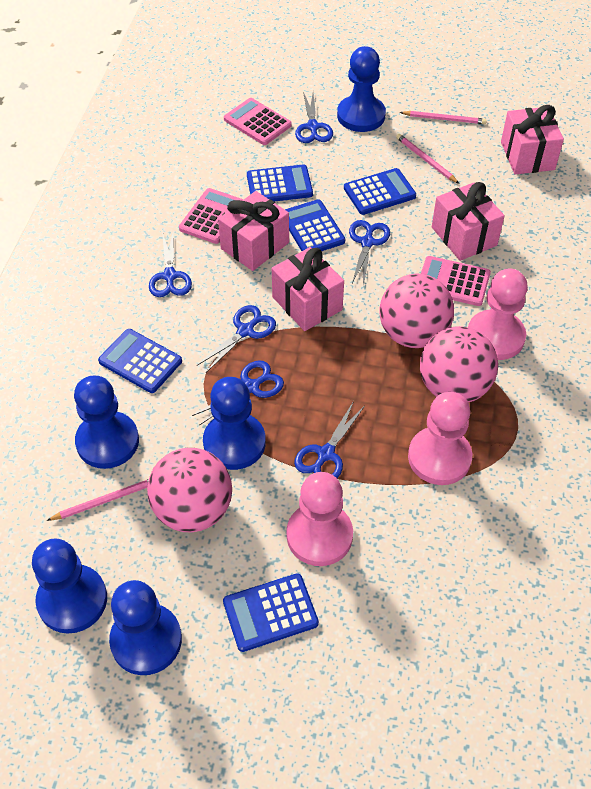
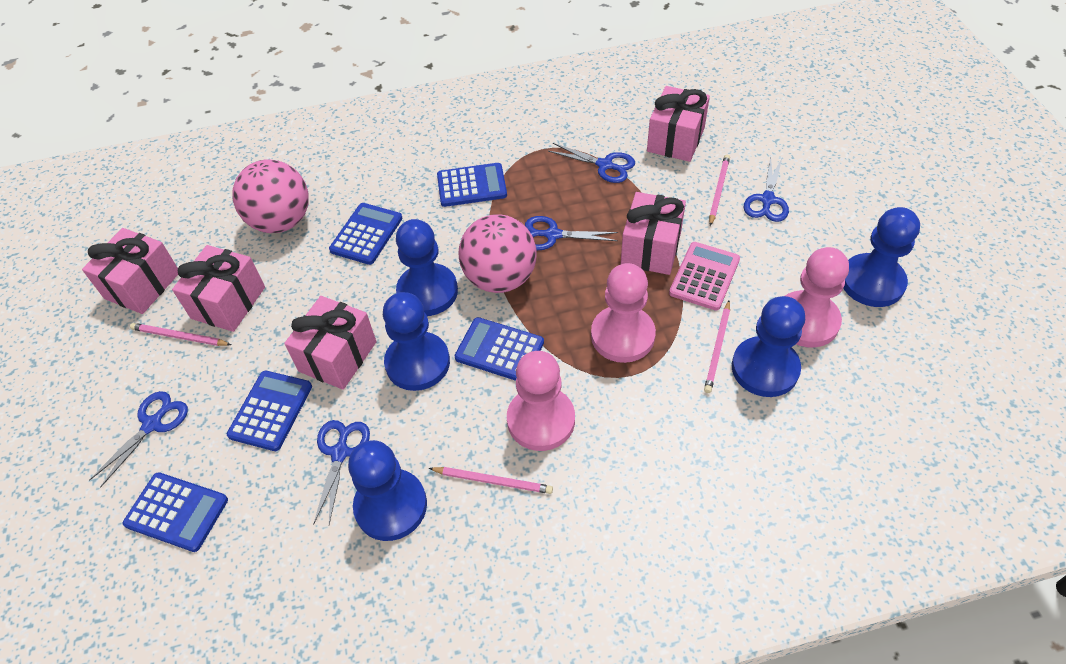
blue scissors: 6 -> 5
pink ball: 3 -> 2
pink calculator: 3 -> 1
pink gift: 4 -> 5
pink pencil: 3 -> 4

